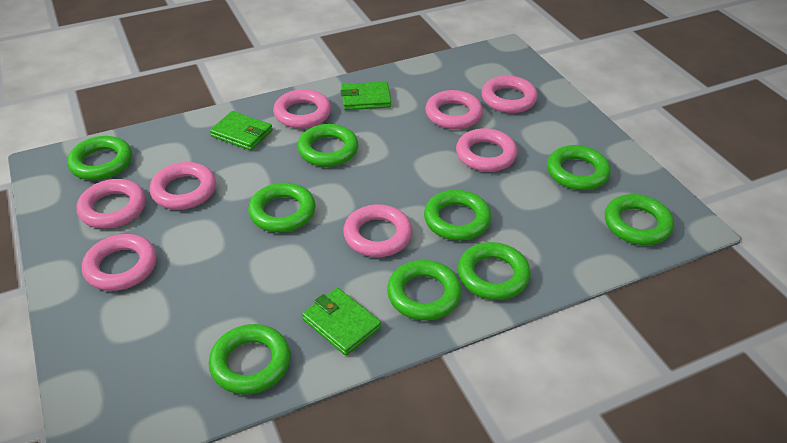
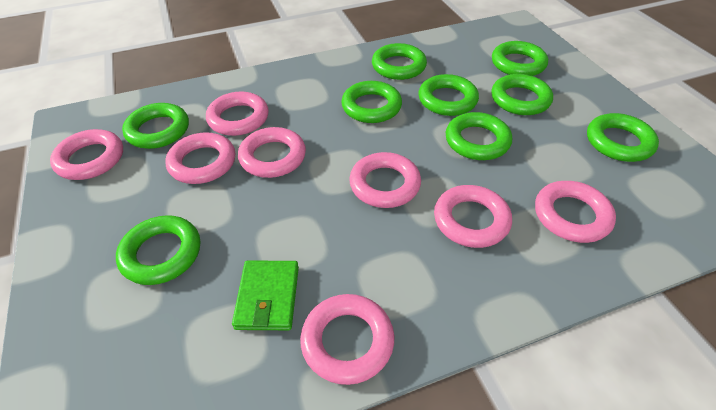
green wallet: 3 -> 1

